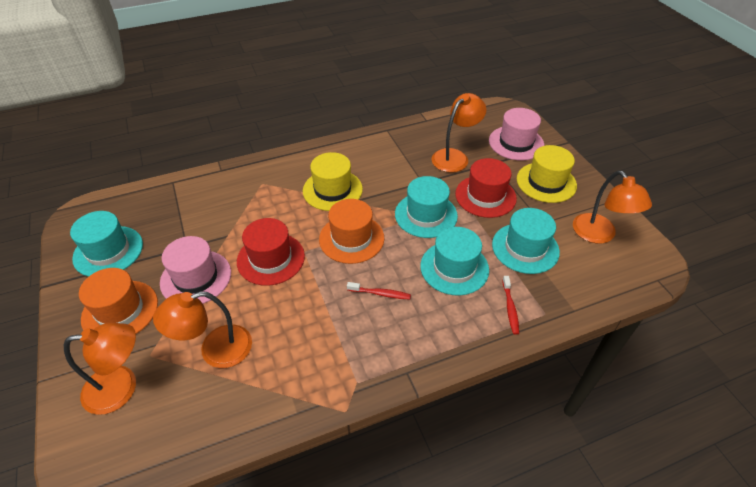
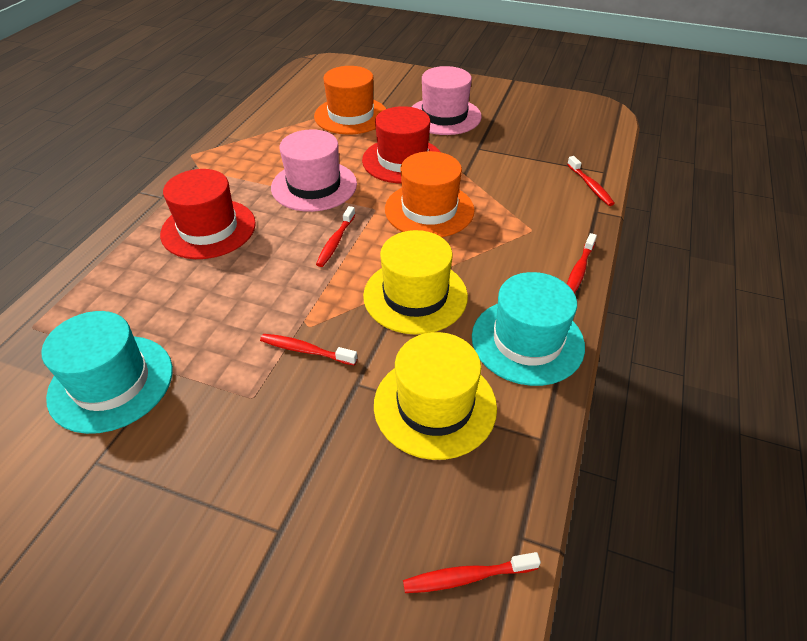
orange lamp: 4 -> 0
red toothbrush: 2 -> 5
turquoise hat: 4 -> 2

